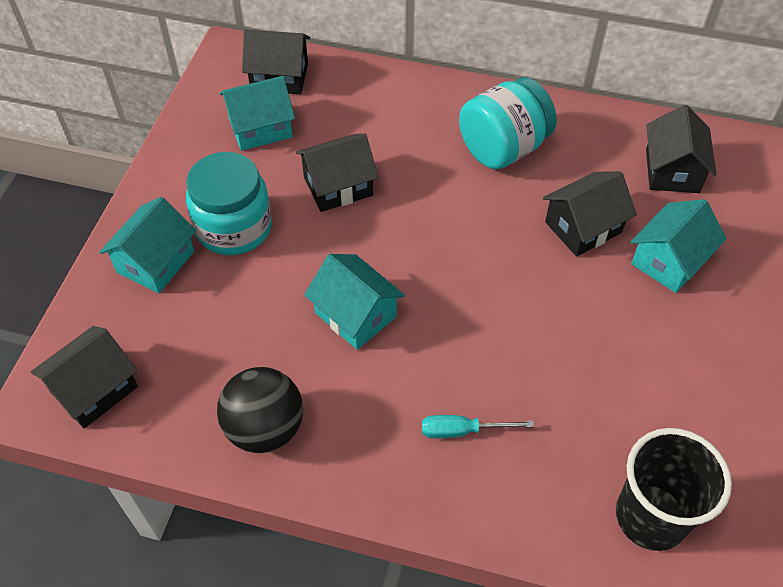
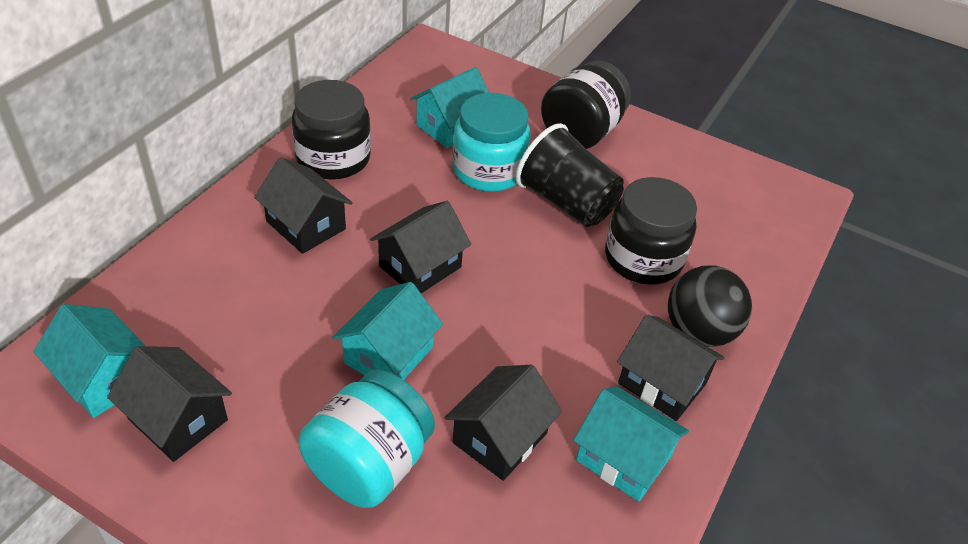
black jar: 0 -> 3
turquoise screwdriver: 1 -> 0

